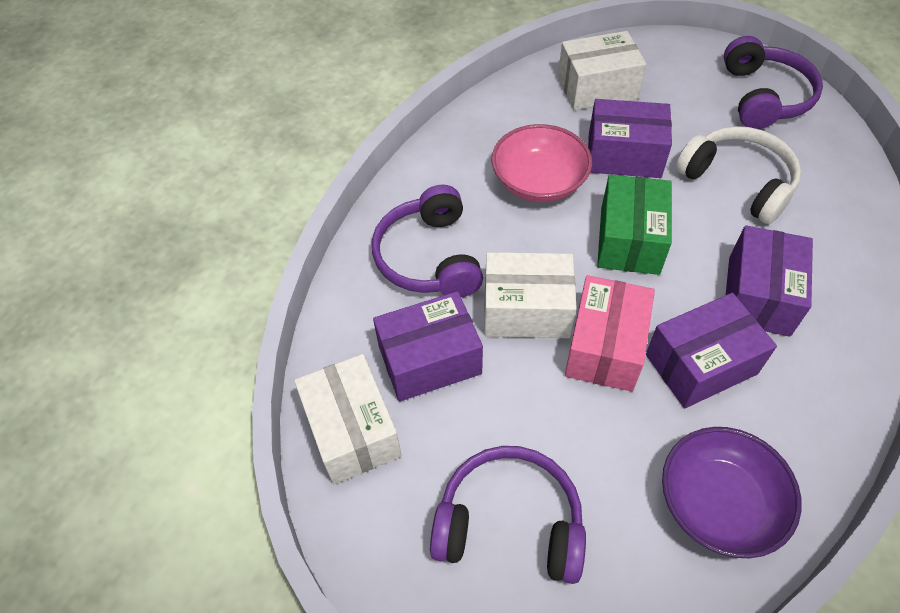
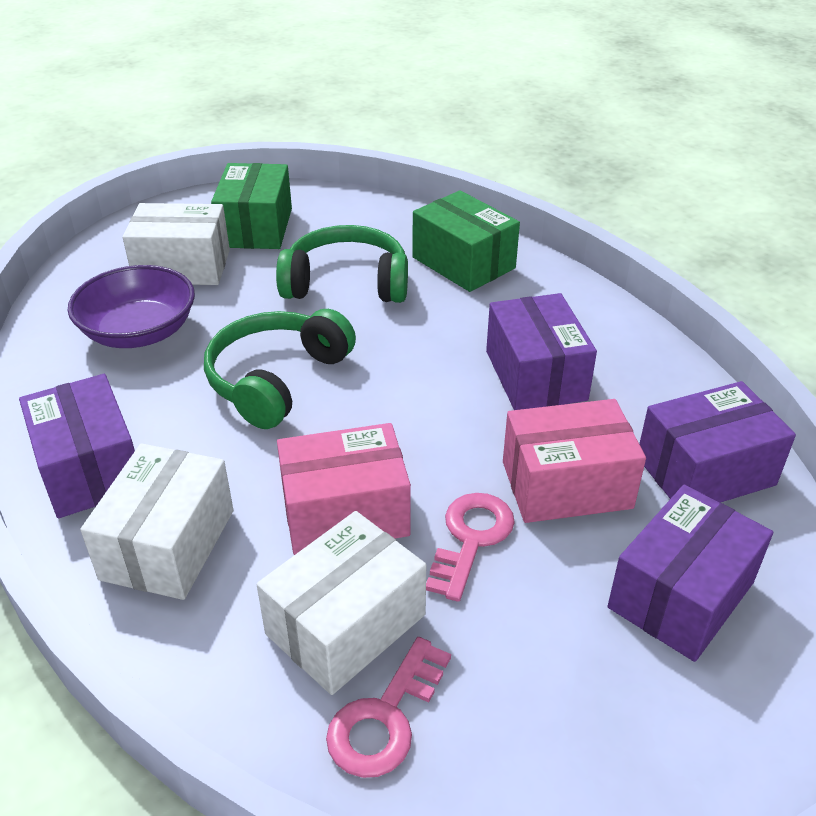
green box: 1 -> 2
green headphones: 0 -> 2
pink bowl: 1 -> 0
pink box: 1 -> 2
pink key: 0 -> 2
purple headphones: 3 -> 0
white headphones: 1 -> 0

